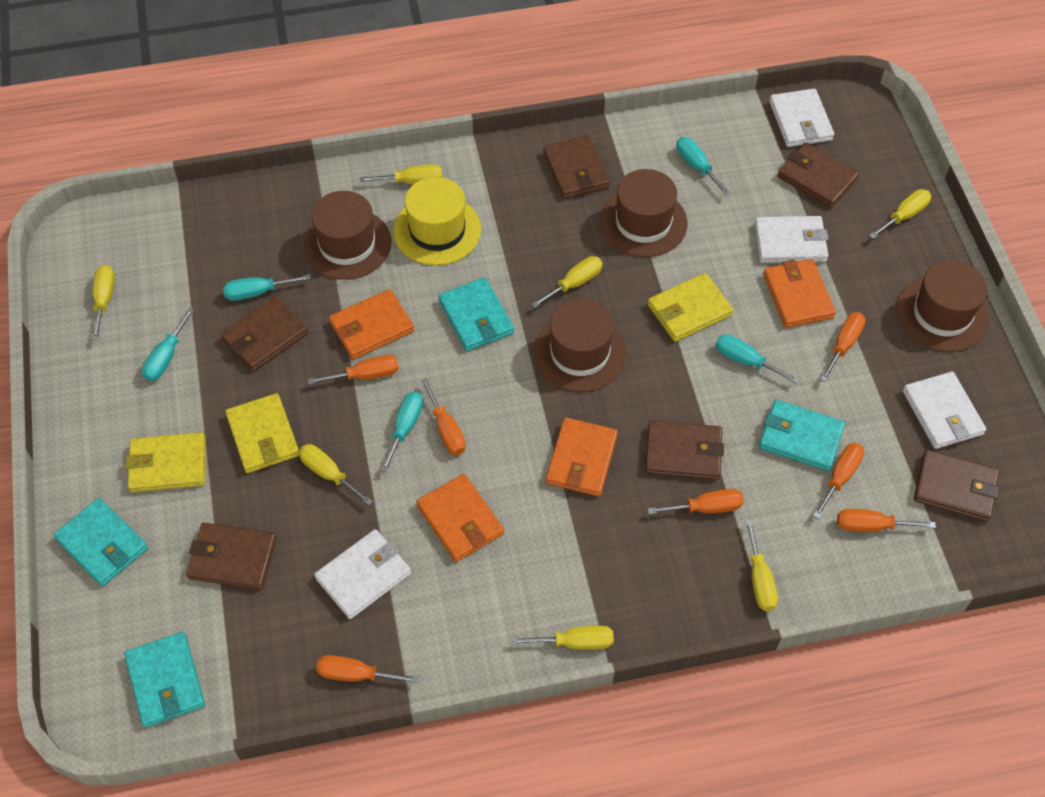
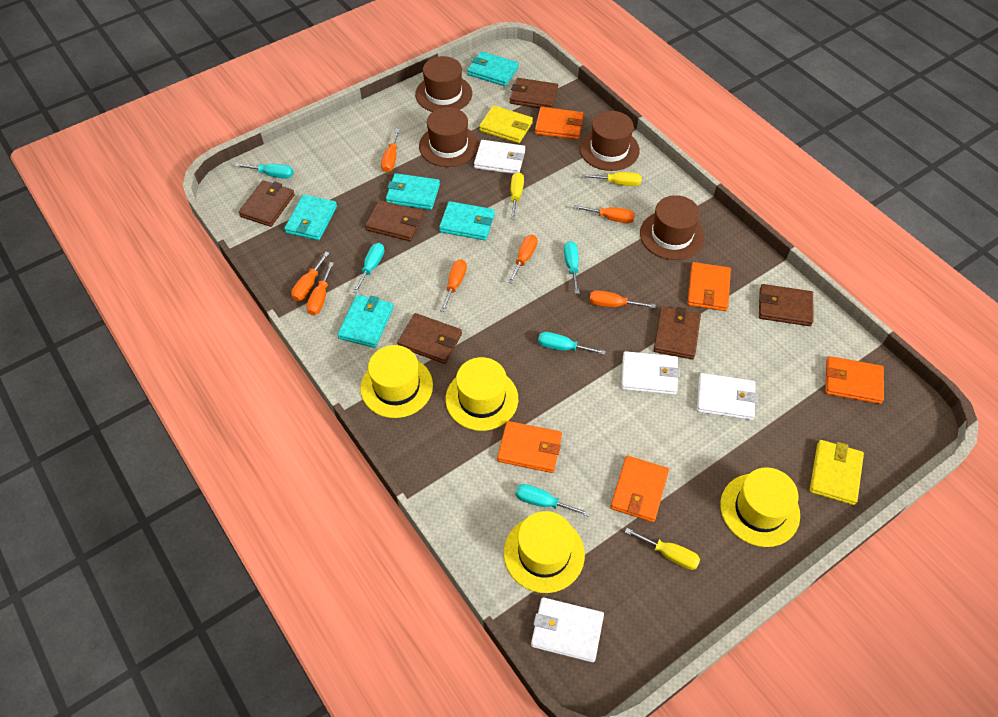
orange wallet: 4 -> 5
turquoise wallet: 4 -> 5
yellow hat: 1 -> 4
yellow screwdriver: 7 -> 3
yellow wallet: 3 -> 2

